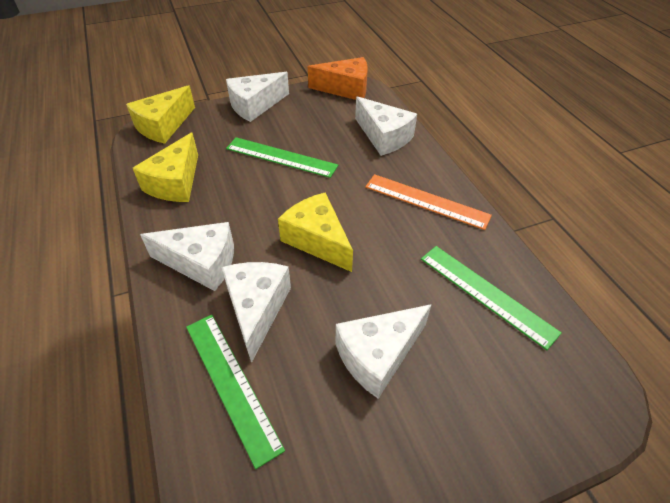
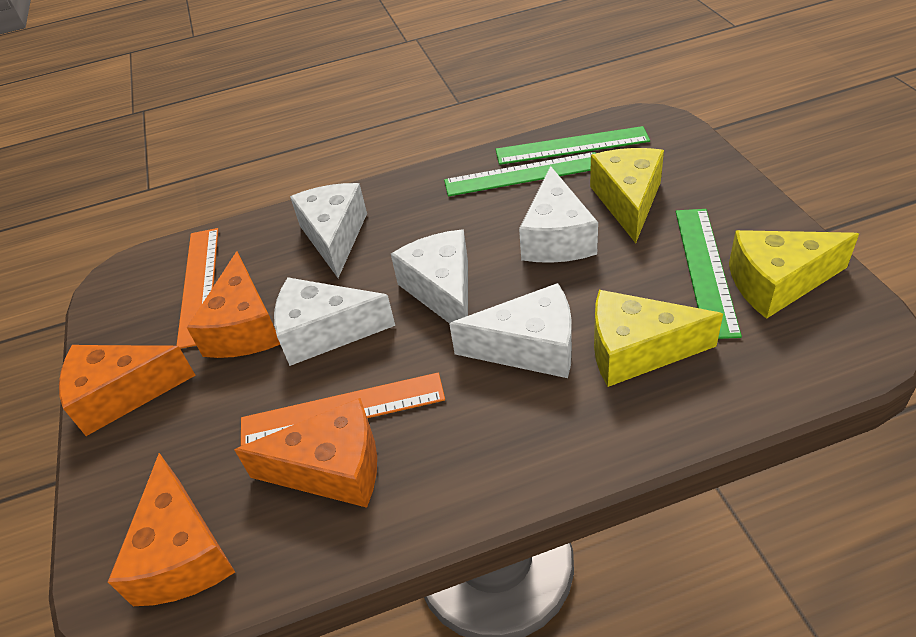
orange cheese: 1 -> 4
orange ruler: 1 -> 2

